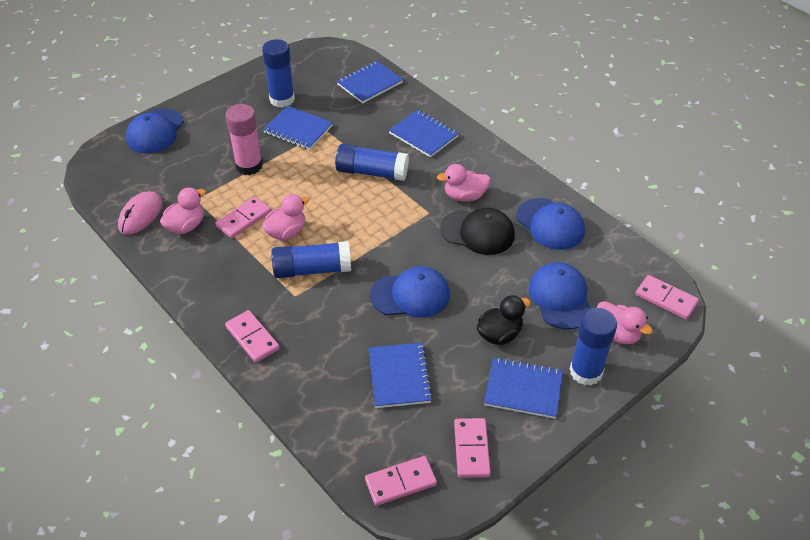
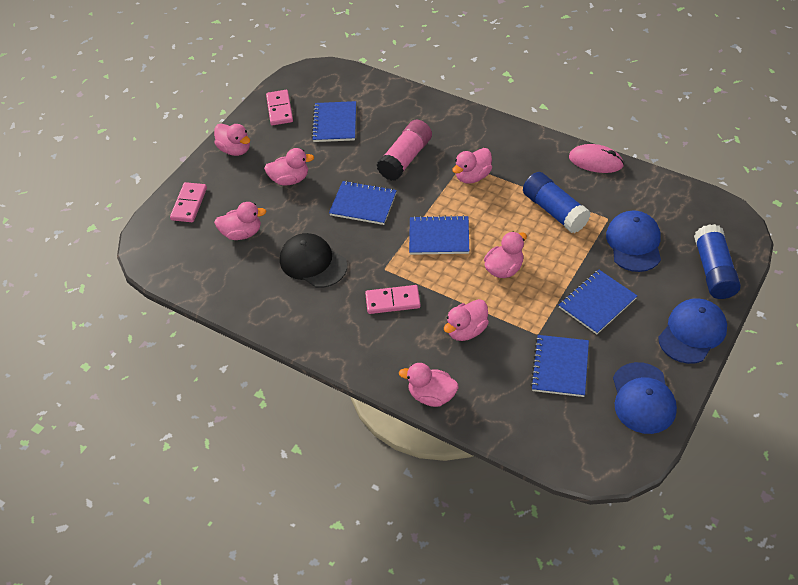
black duck: 1 -> 0
blue cap: 4 -> 3
blue glue stick: 4 -> 2
pink domino: 5 -> 3
pink duck: 4 -> 7

